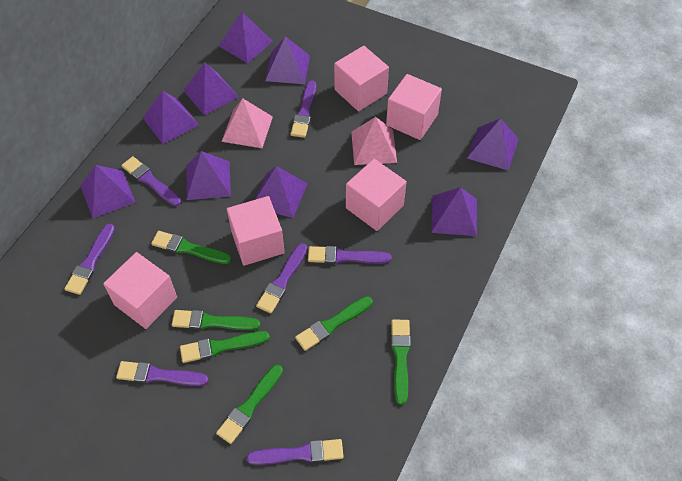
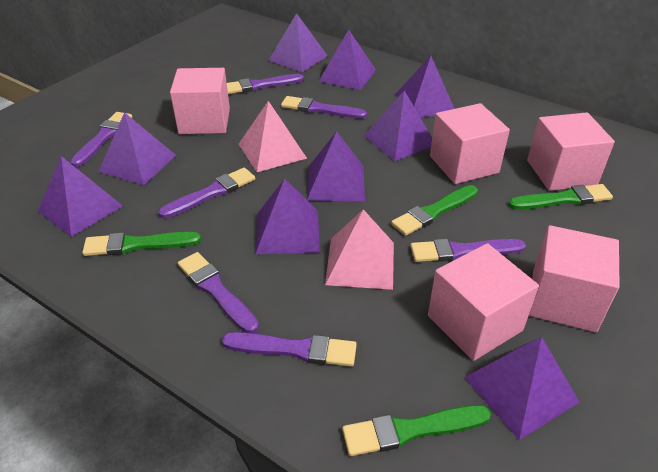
green brush: 6 -> 4

